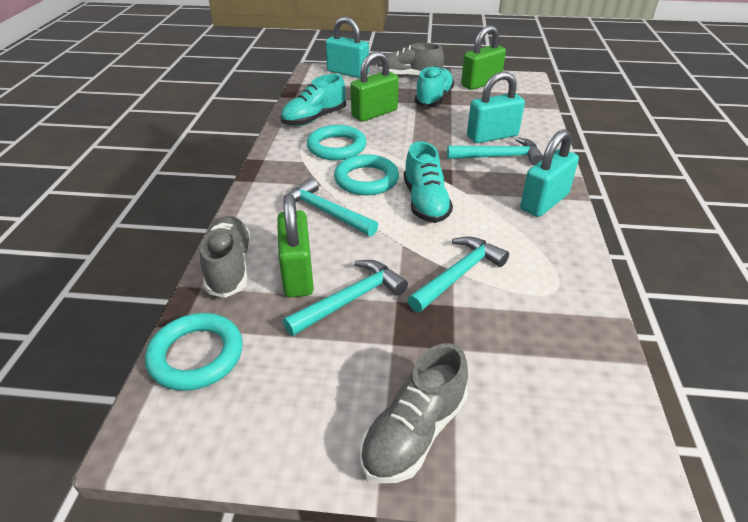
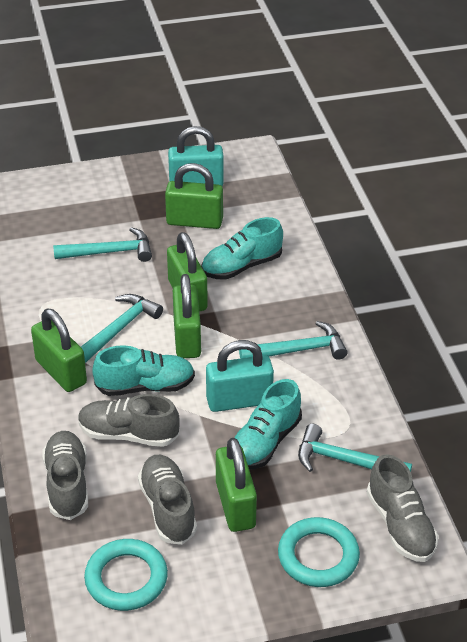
green padlock: 3 -> 5
grey shoe: 3 -> 4
turquoise padlock: 3 -> 2
turquoise ring: 3 -> 2

